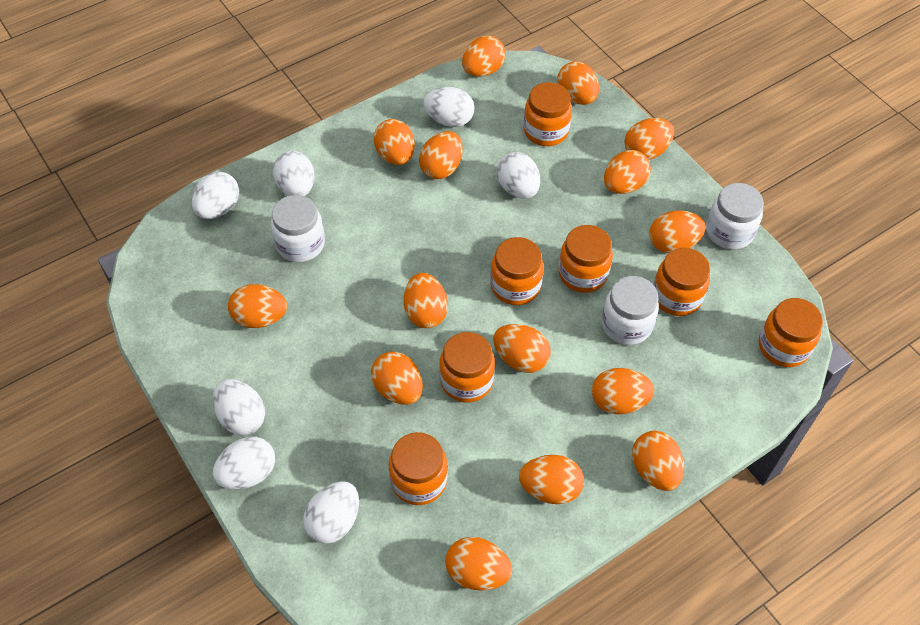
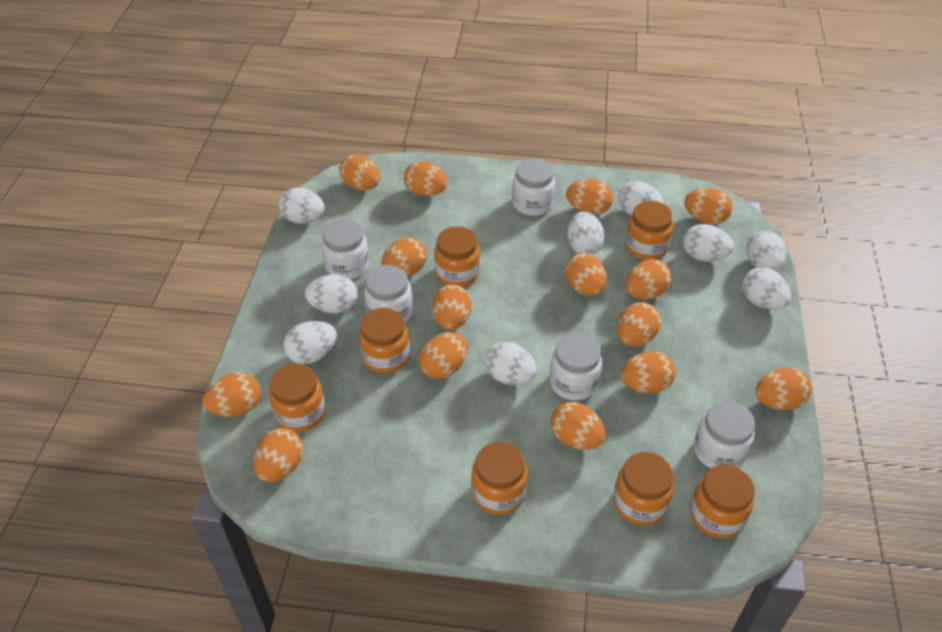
white egg: 7 -> 9
white jar: 3 -> 5

